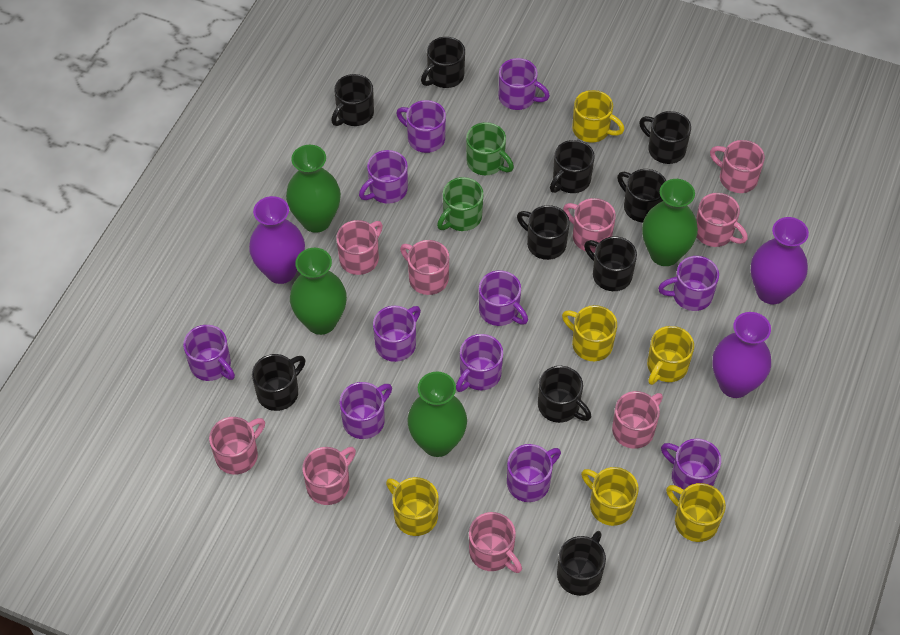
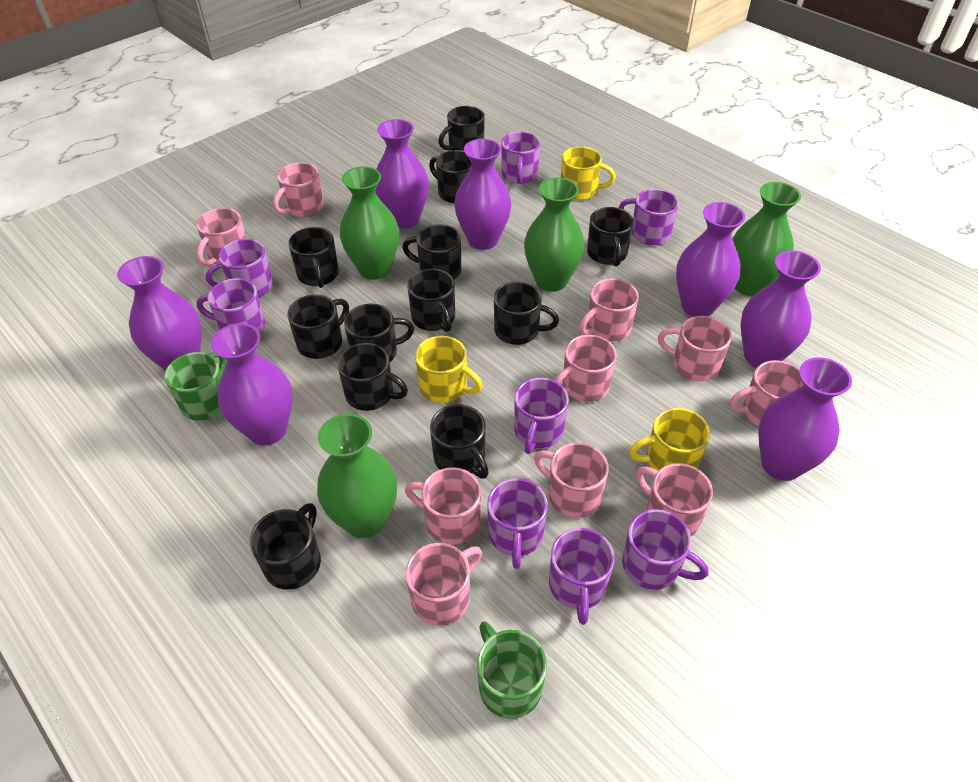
black mug: 10 -> 12
pink mug: 9 -> 10
purple mug: 11 -> 8
purple vase: 3 -> 7
yellow mug: 6 -> 3

